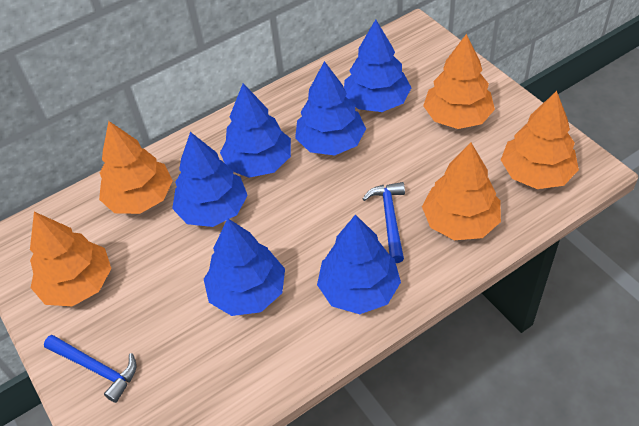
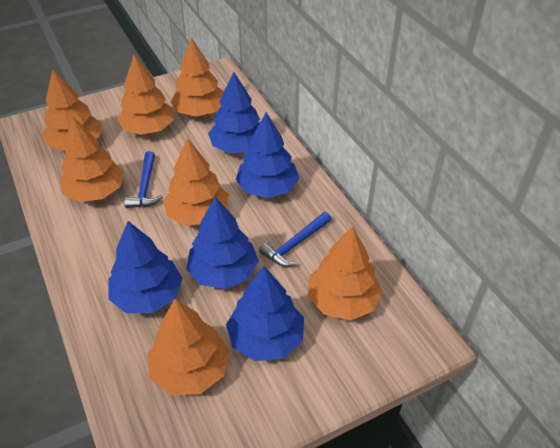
blue tree: 6 -> 5
orange tree: 5 -> 7

